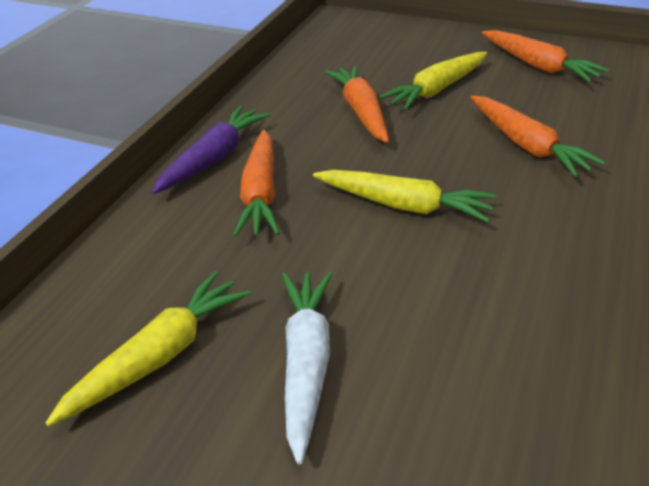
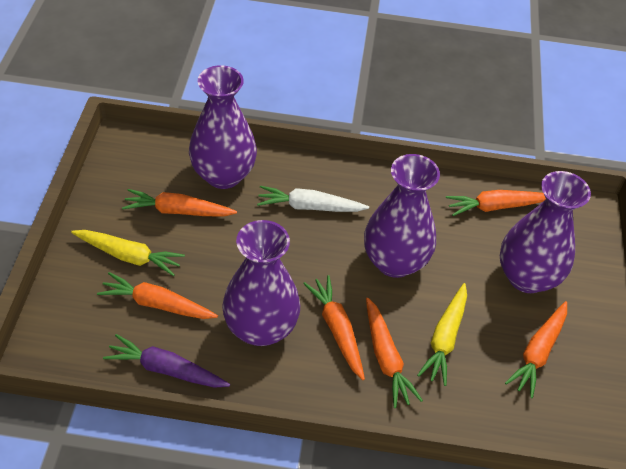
orange carrot: 4 -> 6
purple vase: 0 -> 4
yellow carrot: 3 -> 2

